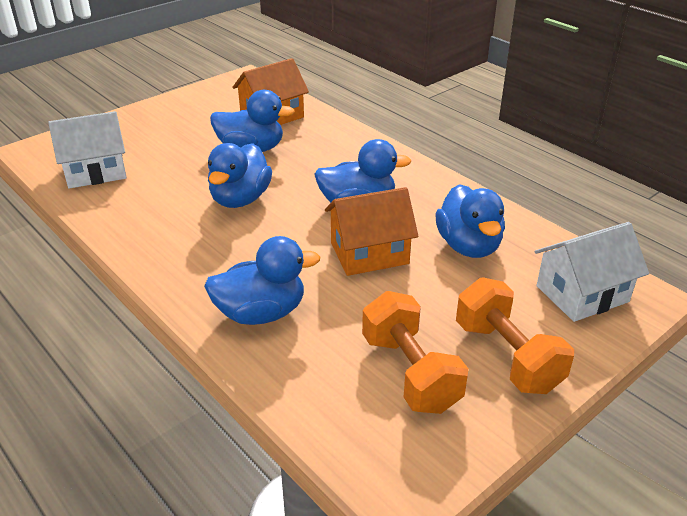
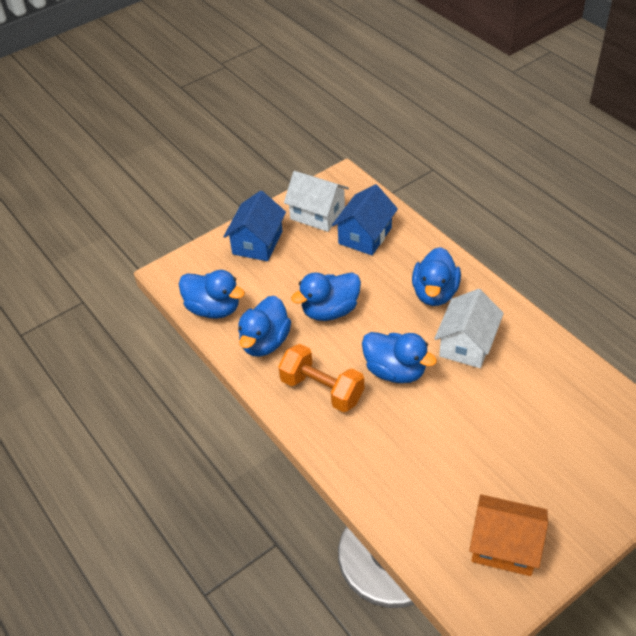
blue house: 0 -> 2
orange dumbbell: 2 -> 1
orange house: 2 -> 1

